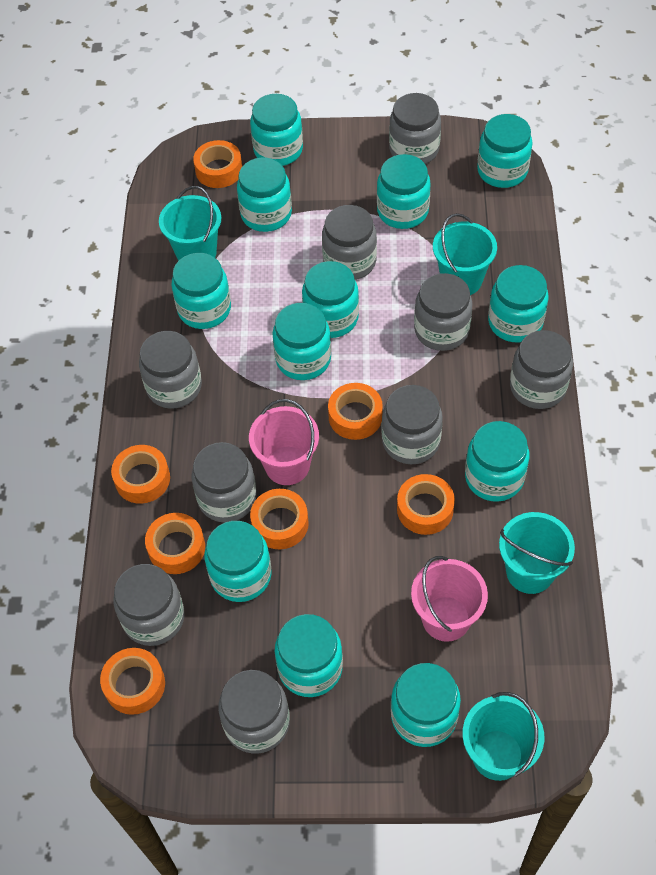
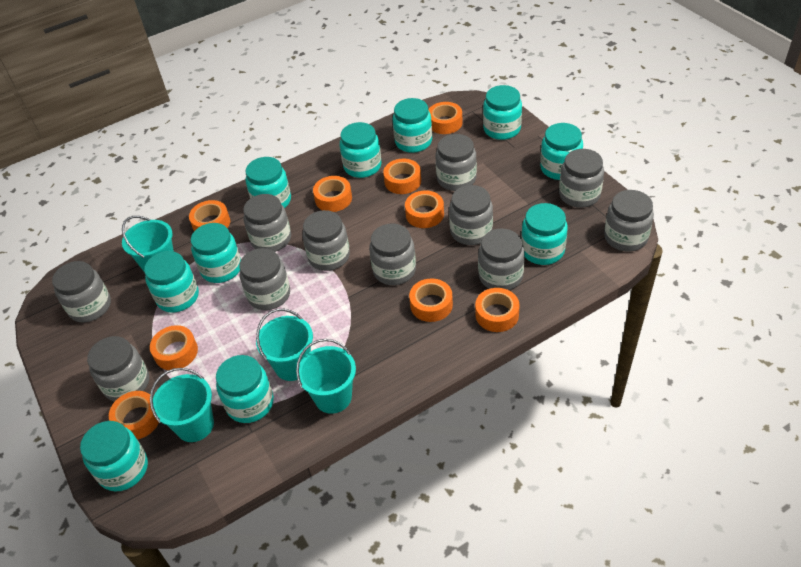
grey jar: 9 -> 11
orange tape: 7 -> 9
pink bucket: 2 -> 0
turquoise jar: 12 -> 10

